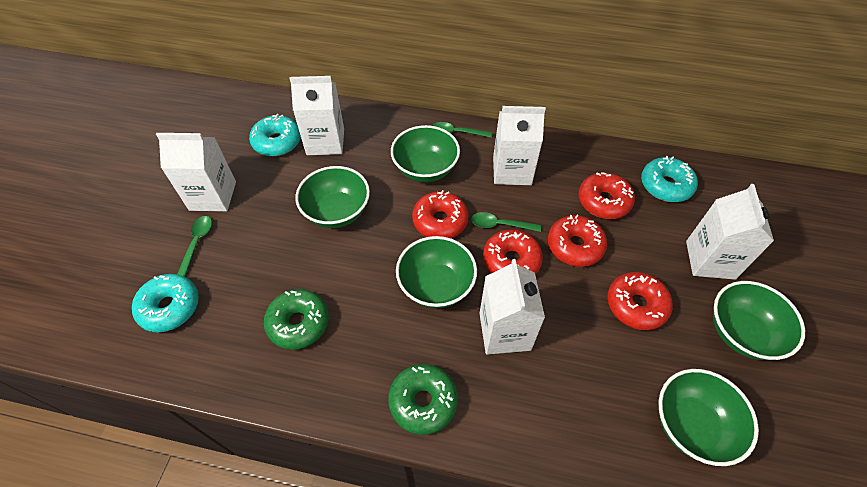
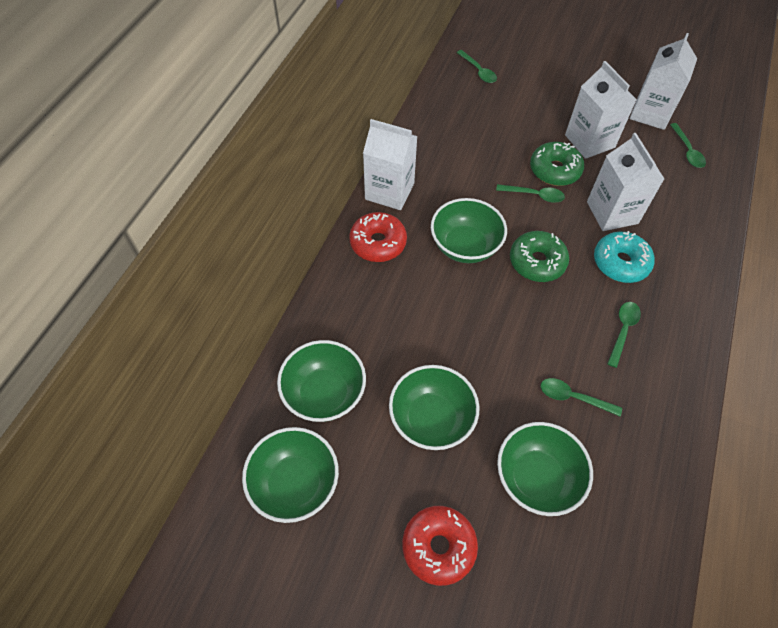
green spoon: 3 -> 5
red donut: 5 -> 2
turquoise donut: 3 -> 1
white carton: 5 -> 4

